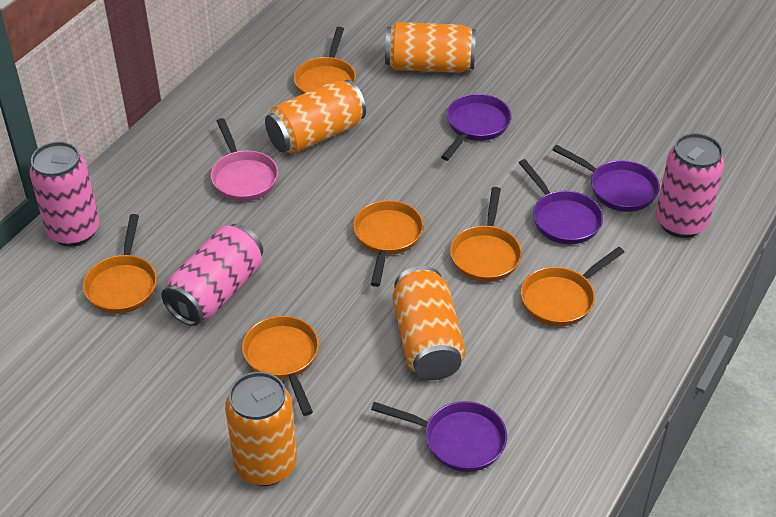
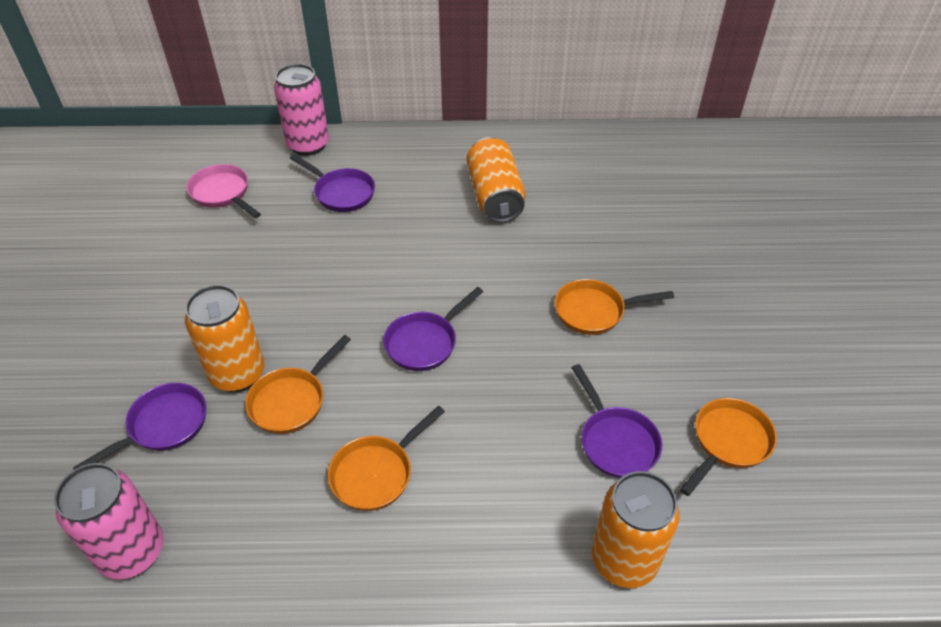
orange can: 4 -> 3
orange pan: 6 -> 4
pink can: 3 -> 2

